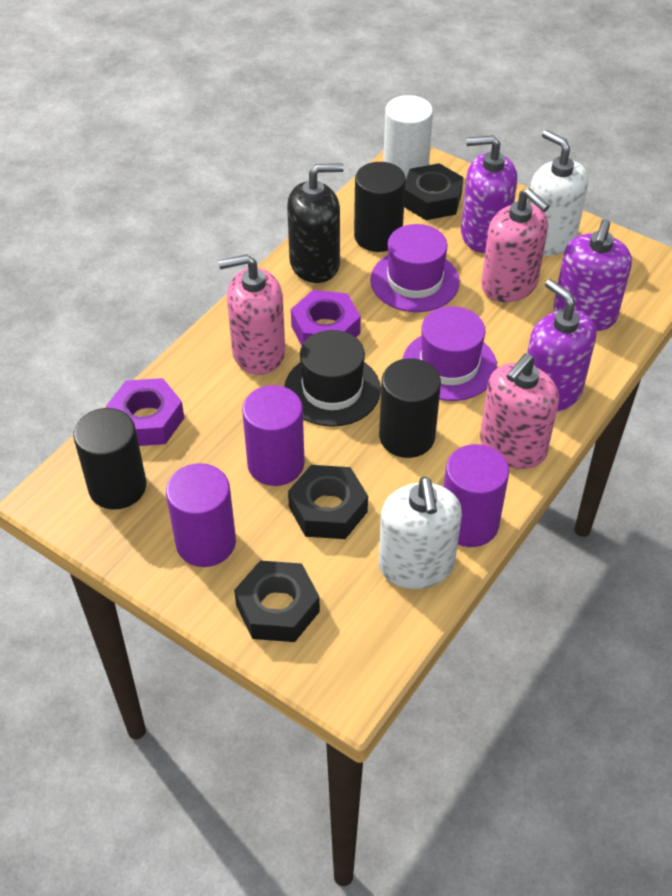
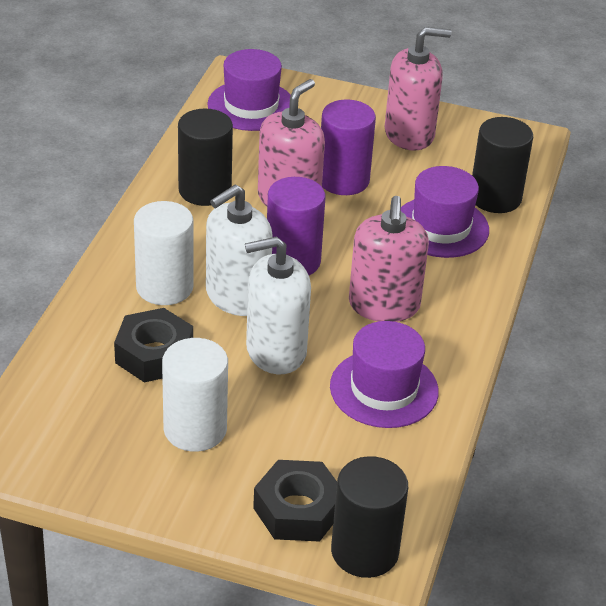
black hat: 1 -> 0
black nut: 3 -> 2
black soap dispenser: 1 -> 0
purple cylinder: 3 -> 2
purple hat: 2 -> 3
purple nut: 2 -> 0
purple soap dispenser: 3 -> 0
white cylinder: 1 -> 2

